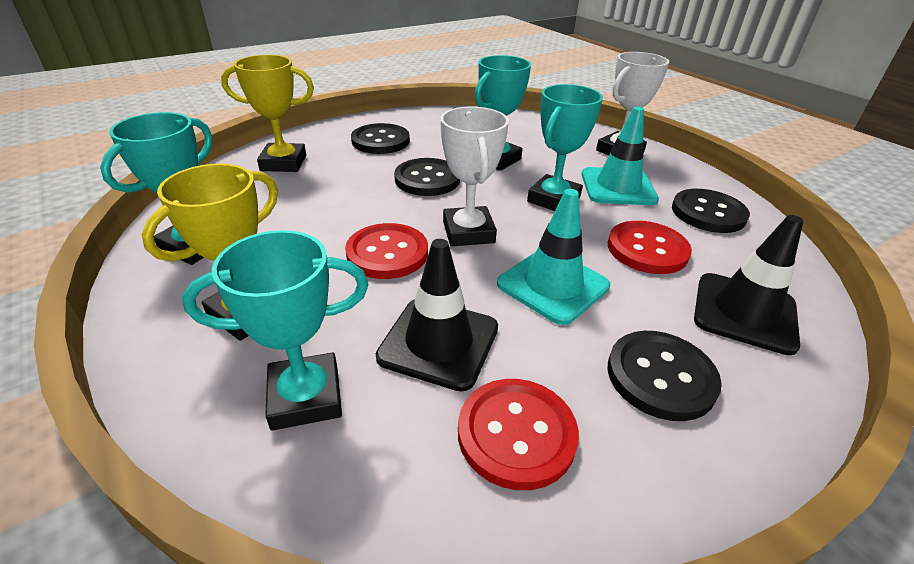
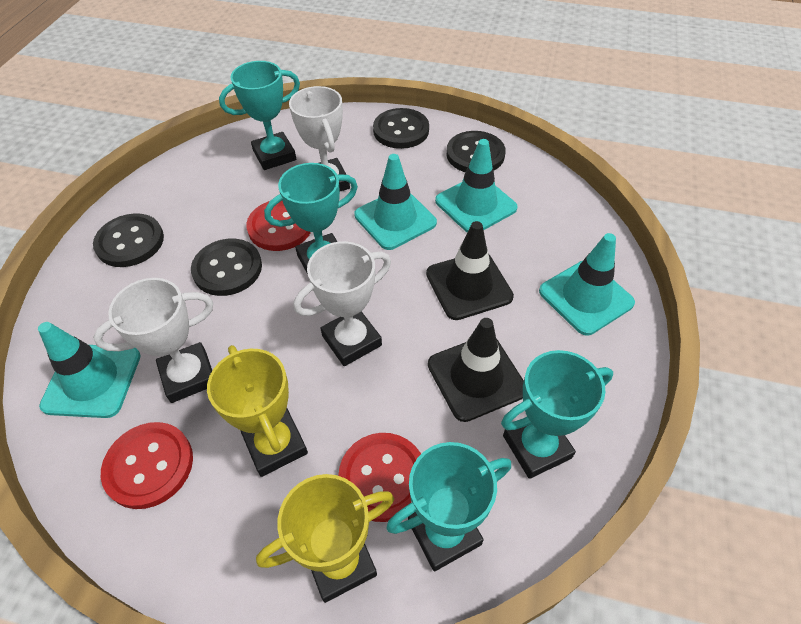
turquoise traffic cone: 2 -> 4
white trophy: 2 -> 3

